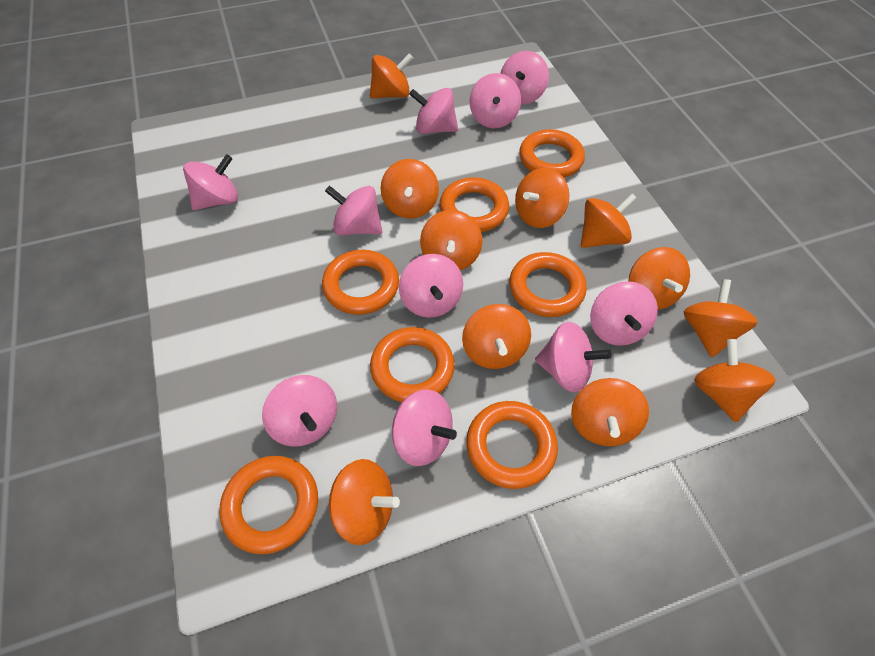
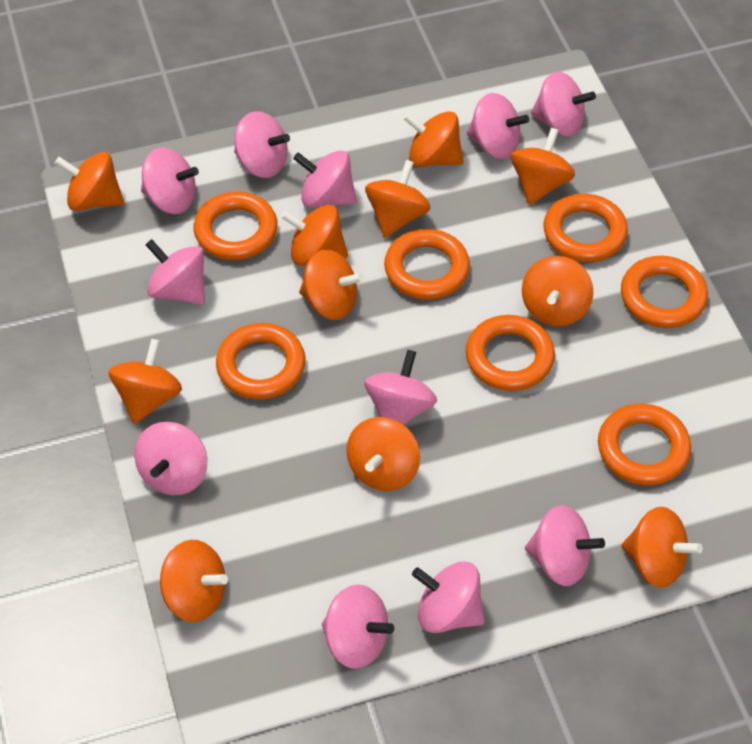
pink spinning top: 10 -> 11

